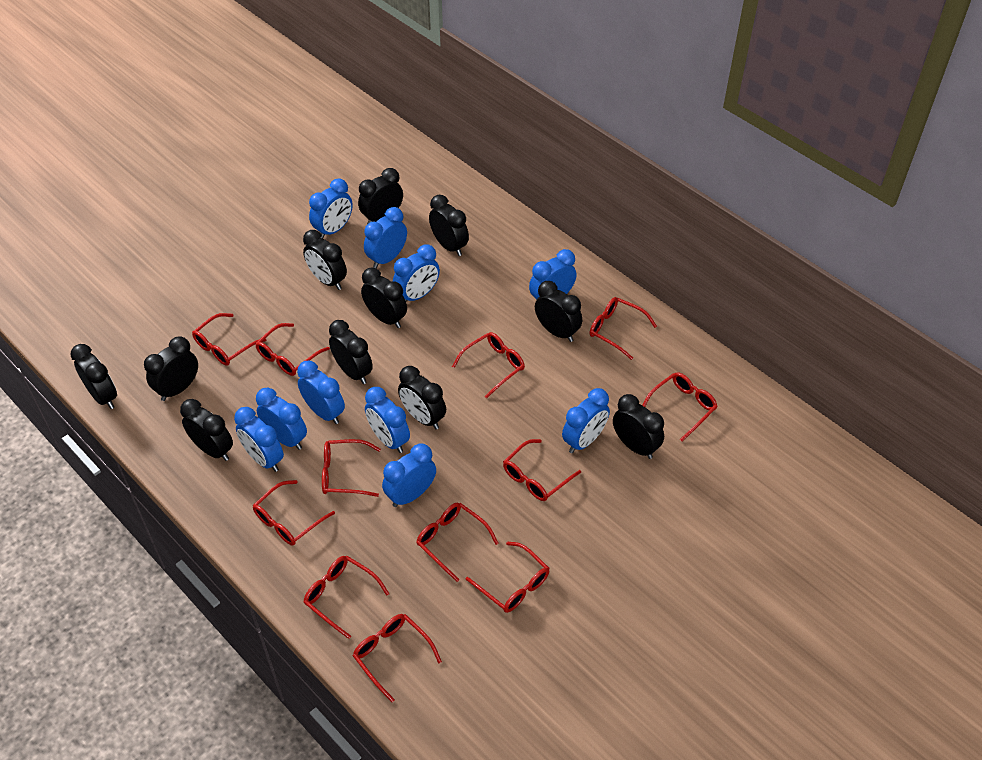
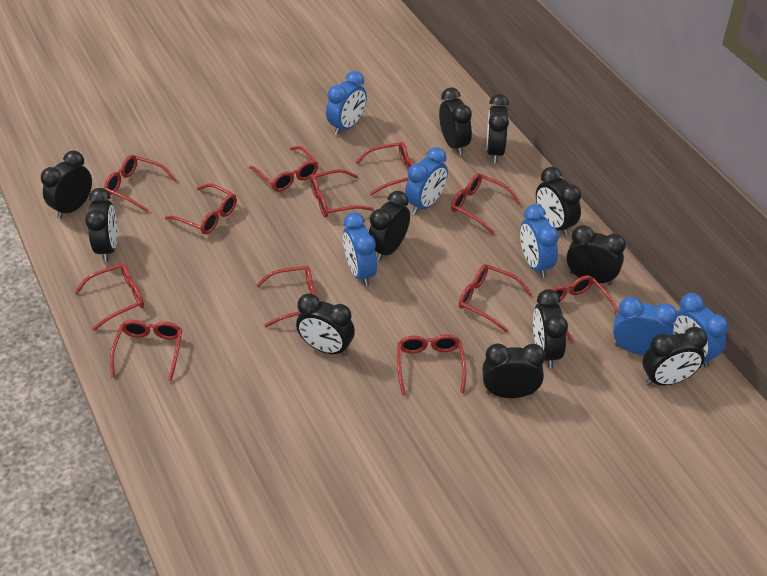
blue clock: 10 -> 6

